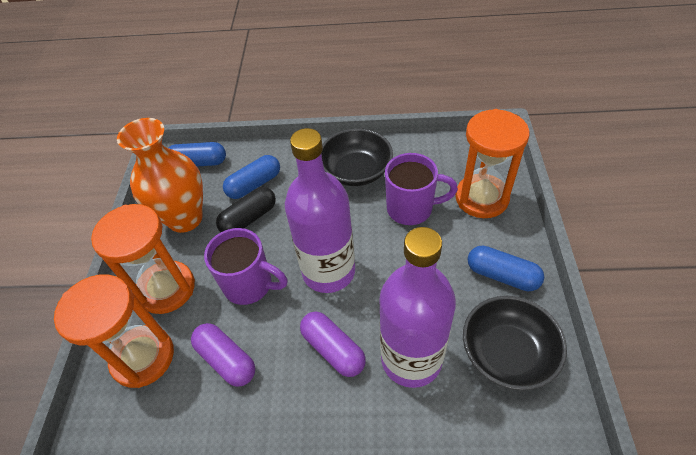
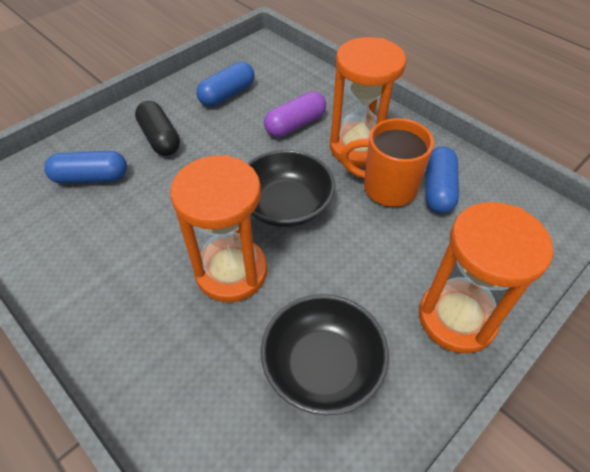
orange mug: 0 -> 1
orange vase: 1 -> 0
purple bottle: 2 -> 0
purple capsule: 2 -> 1
purple mug: 2 -> 0

